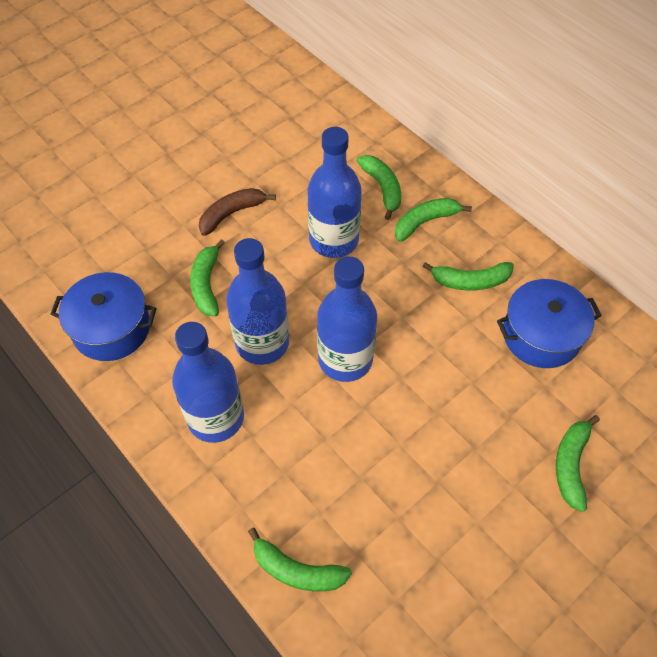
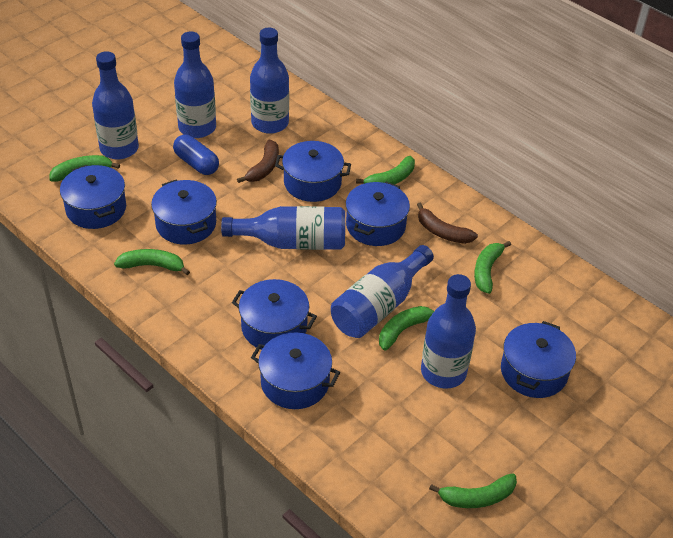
blue bottle: 4 -> 6
blue capsule: 0 -> 1
blue pot: 2 -> 7
brown banana: 1 -> 2

